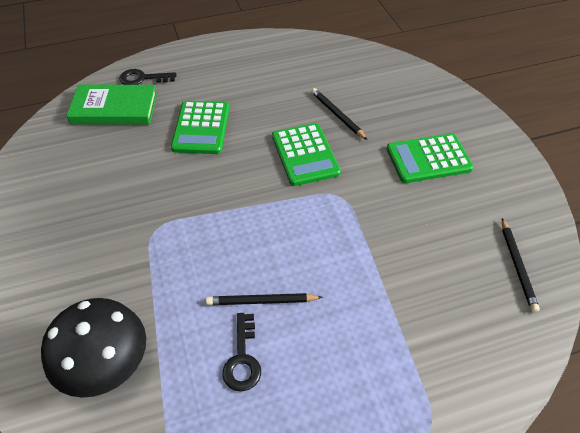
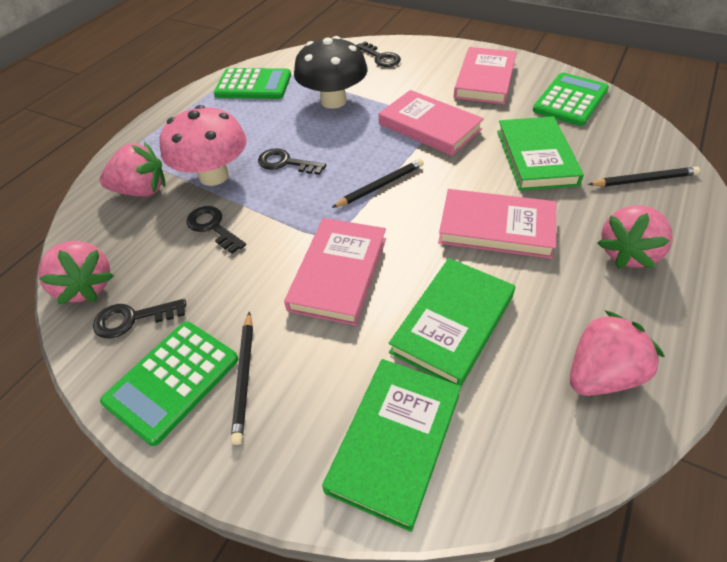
black key: 2 -> 4
green book: 1 -> 3
pink book: 0 -> 4
pink mushroom: 0 -> 1
pink strawberry: 0 -> 4

